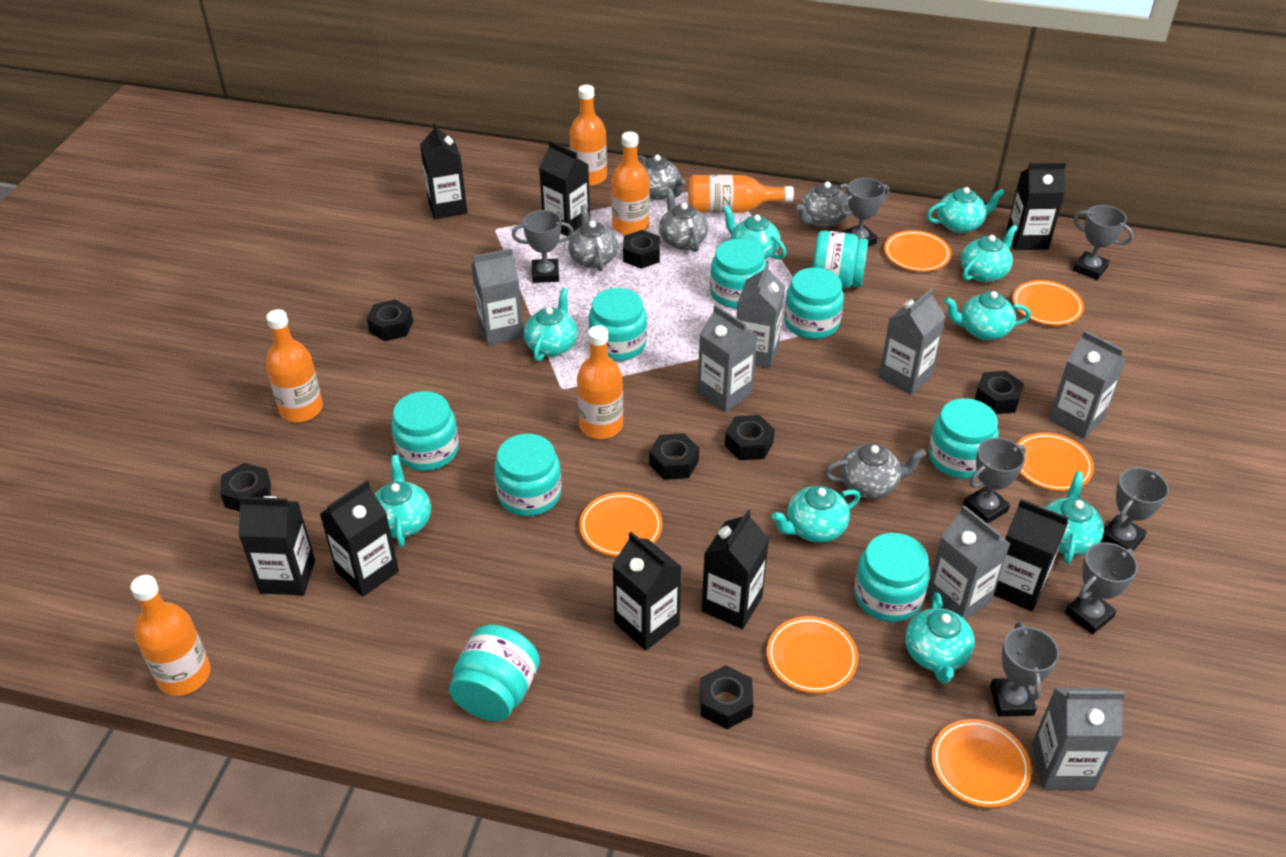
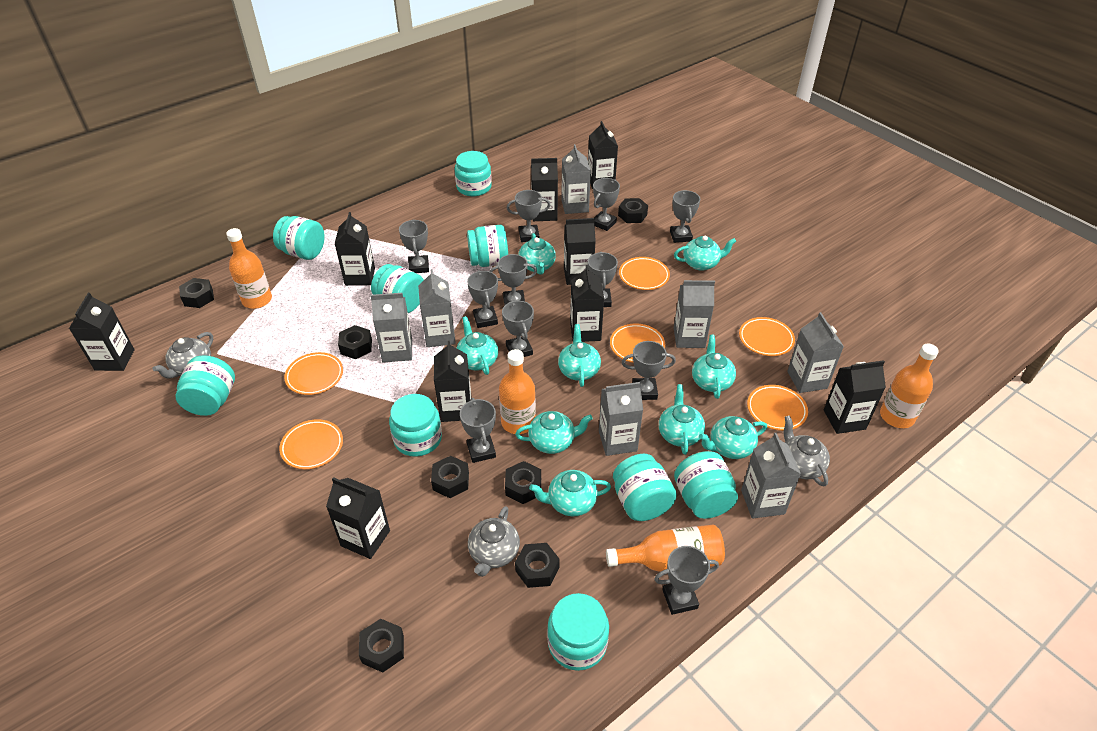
black carton: 8 -> 9
grey teapot: 5 -> 3
grey trophy: 7 -> 11
orange bottle: 6 -> 4

